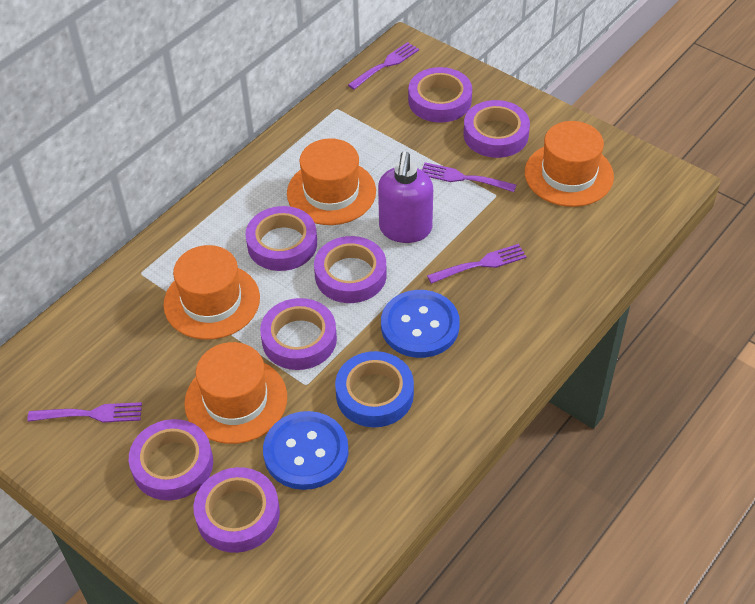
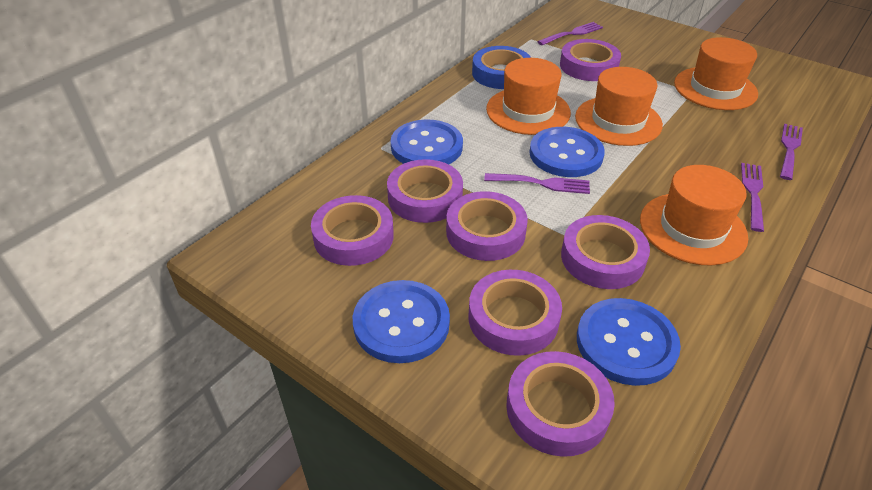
blue button: 2 -> 4
purple soap dispenser: 1 -> 0

